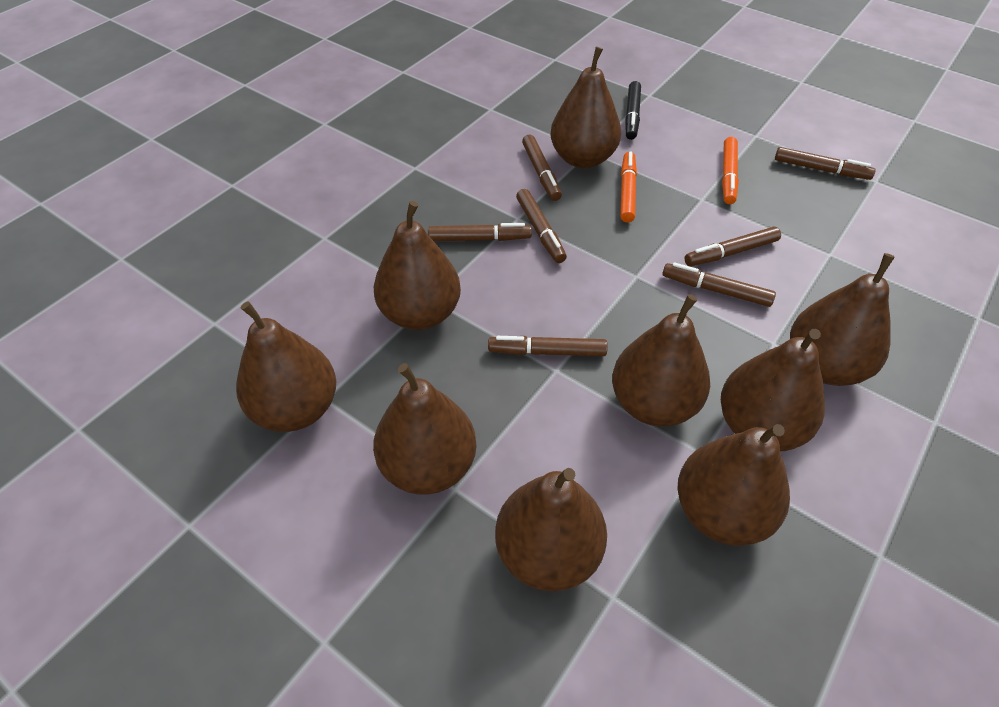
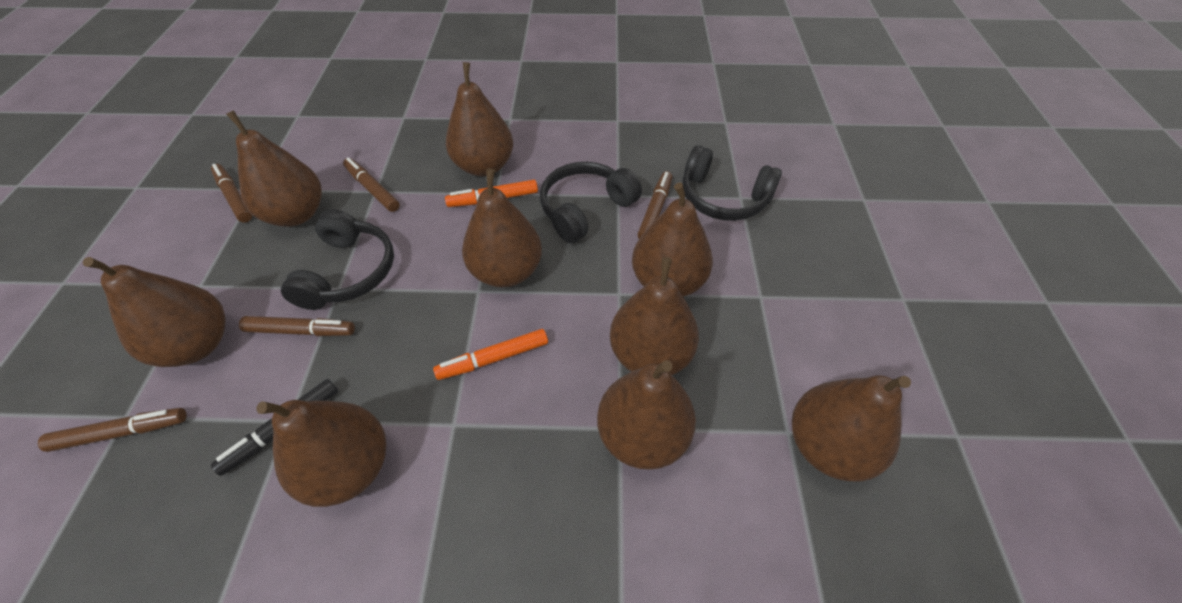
black headphones: 0 -> 3
brown marker: 7 -> 5

